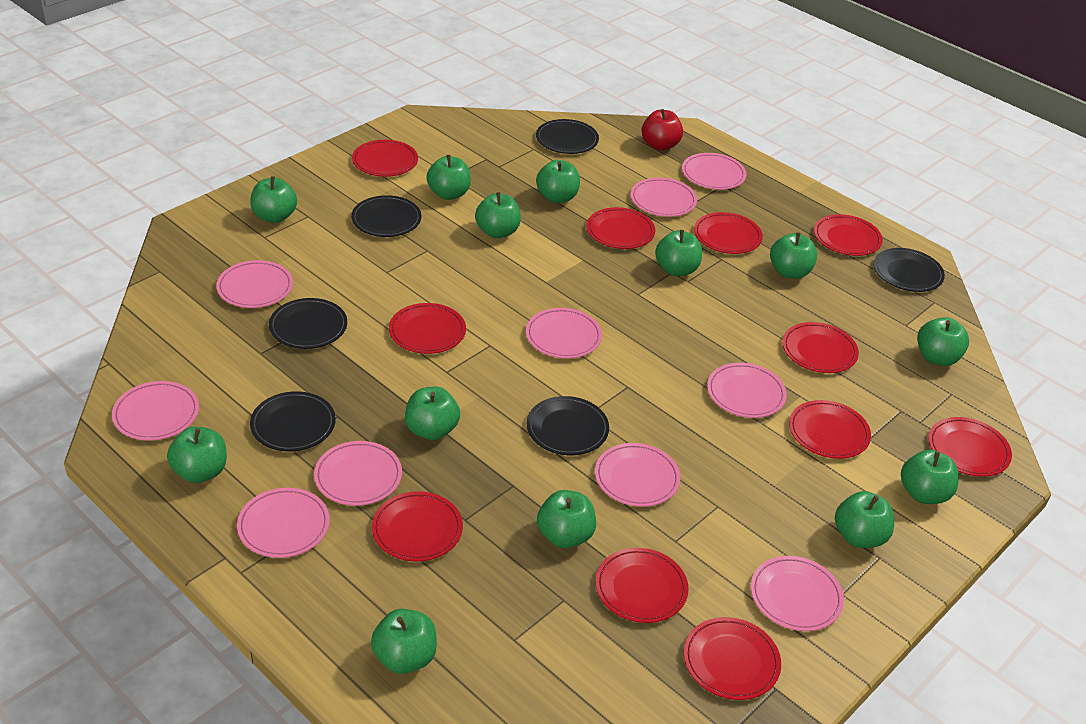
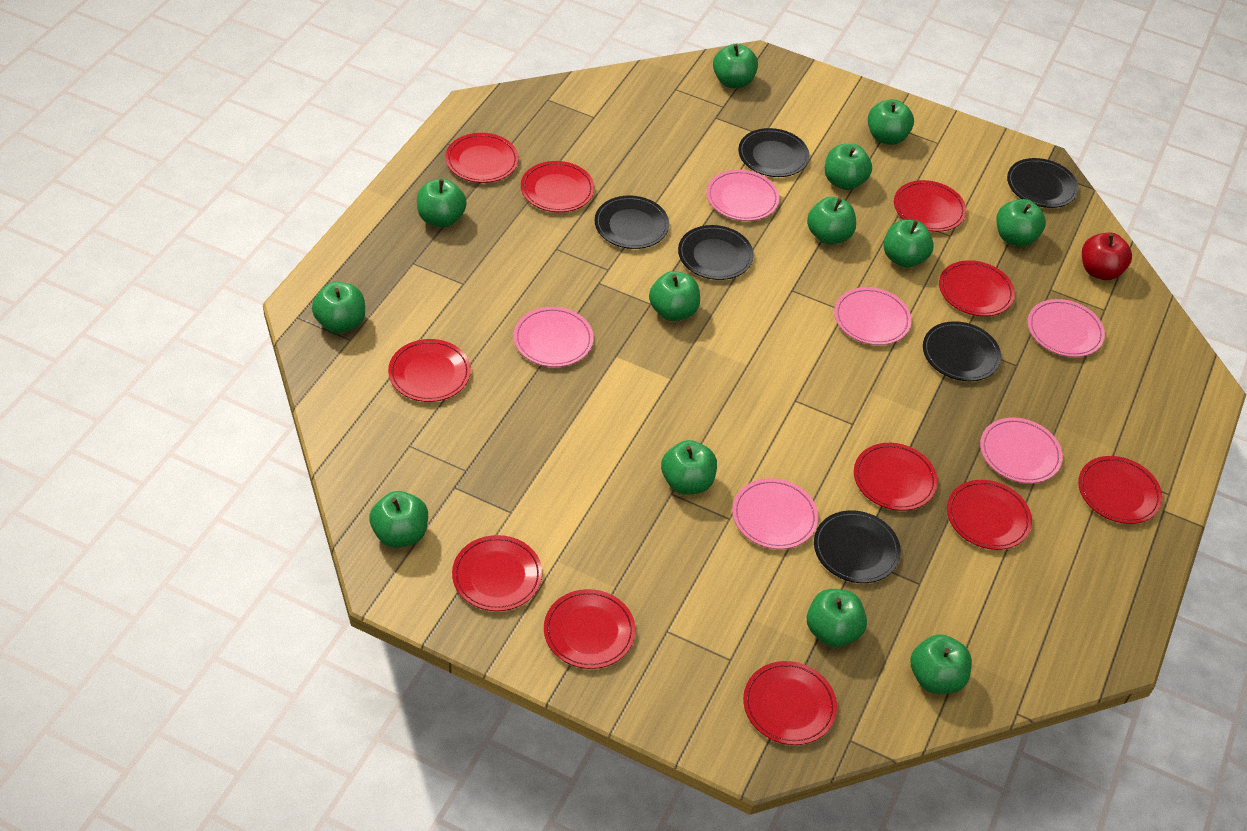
pink plate: 10 -> 6

